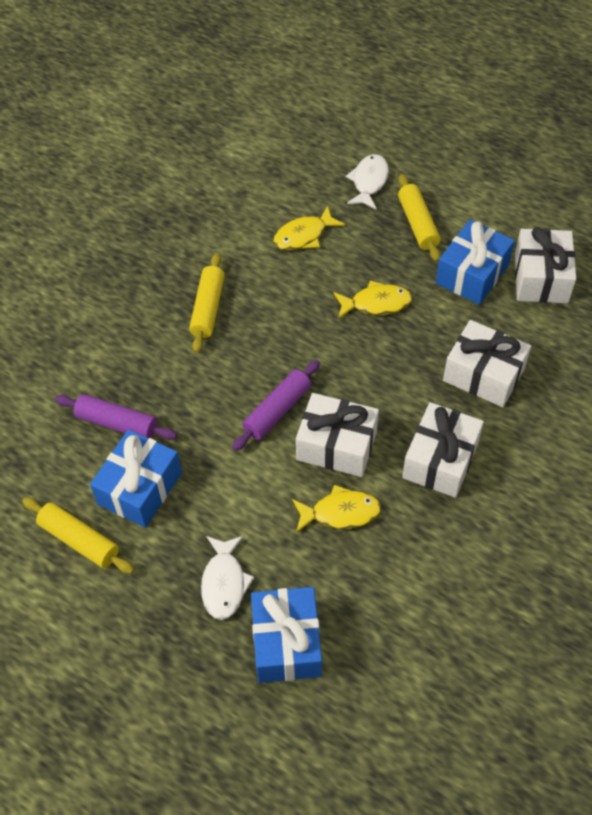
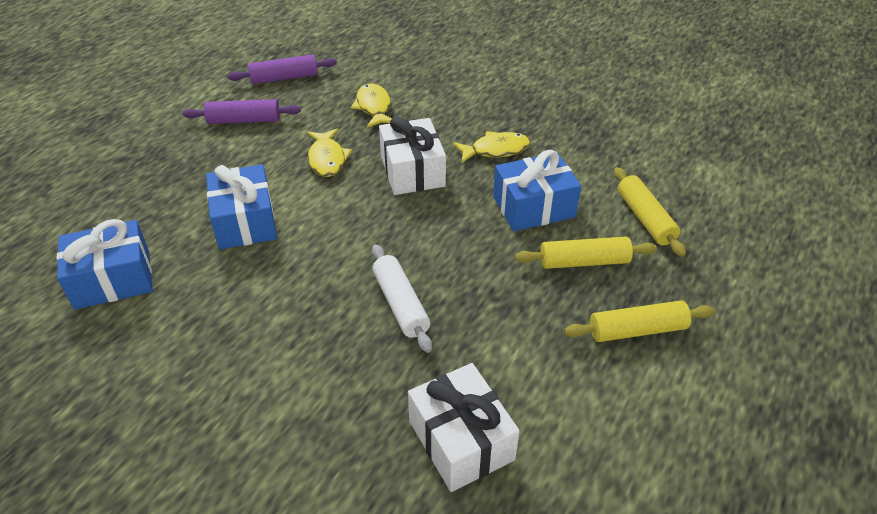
white fish: 2 -> 0
white gift: 4 -> 2
white rolling pin: 0 -> 1

